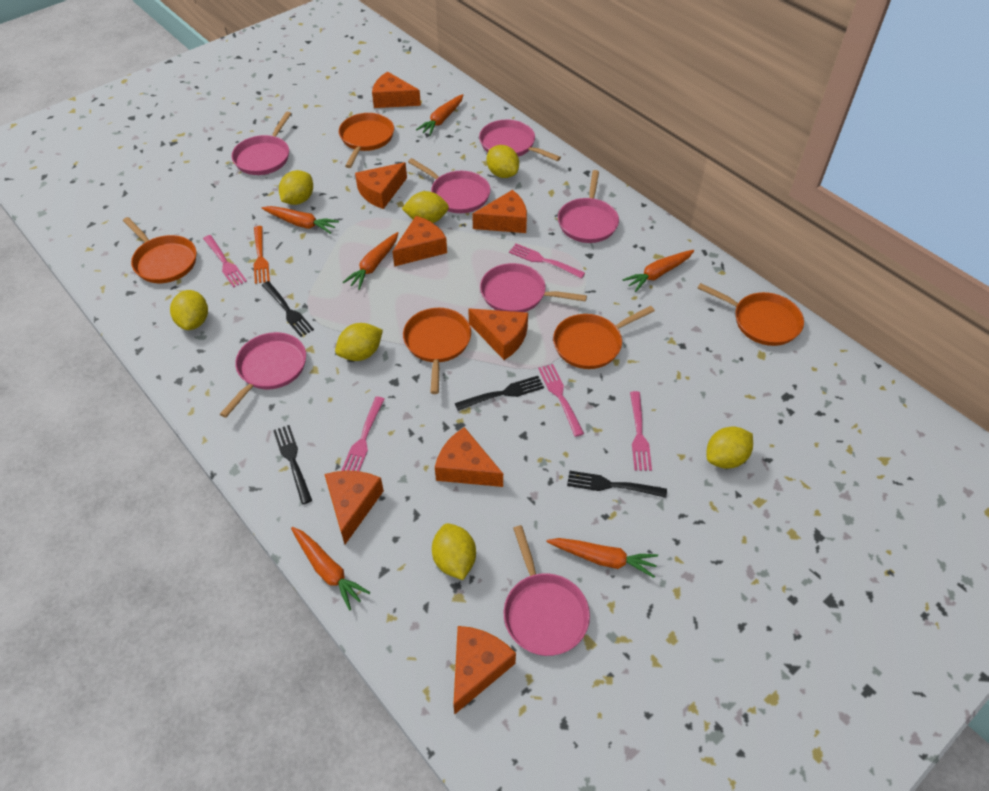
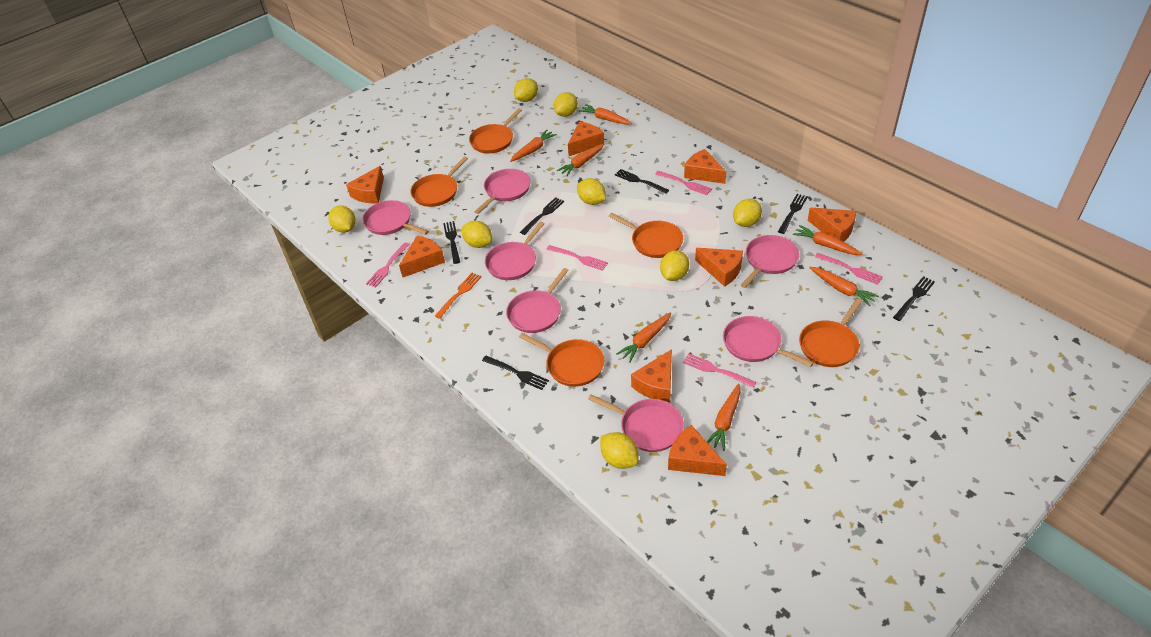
black fork: 4 -> 6
orange carrot: 6 -> 7
yellow lemon: 7 -> 8

